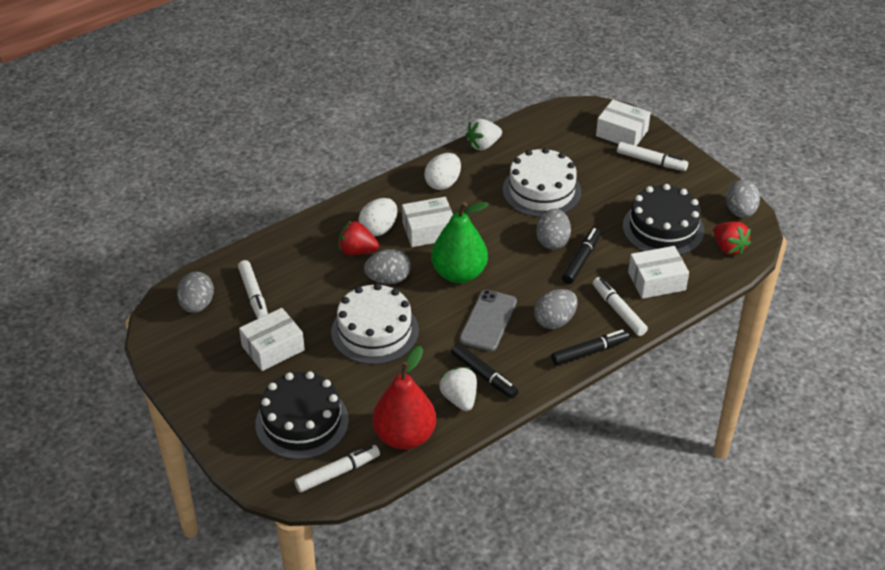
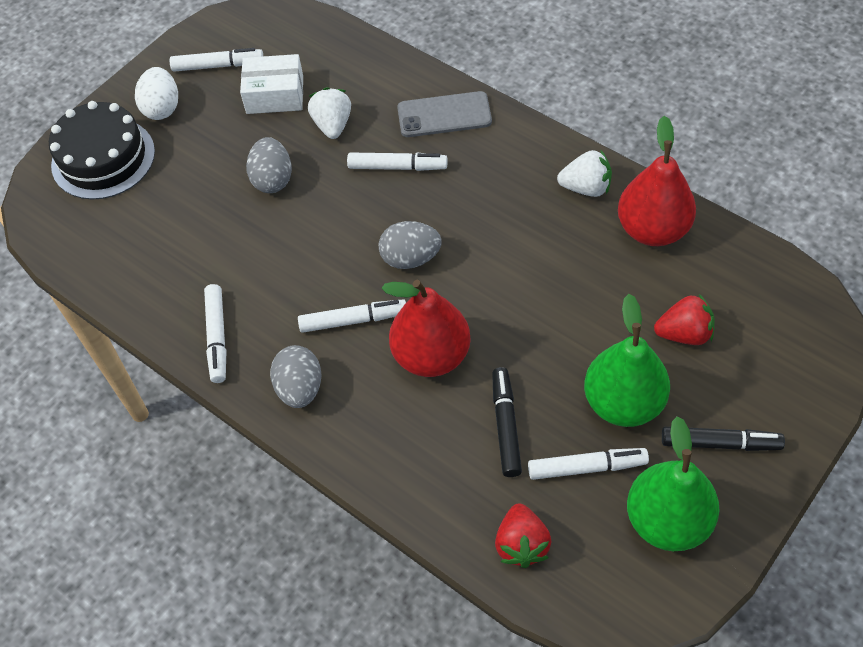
black cake: 2 -> 1
black marker: 3 -> 2
green pear: 1 -> 2
grey egg: 5 -> 3
red pear: 1 -> 2
white box: 4 -> 1
white cake: 2 -> 0
white egg: 2 -> 1
white marker: 4 -> 5

